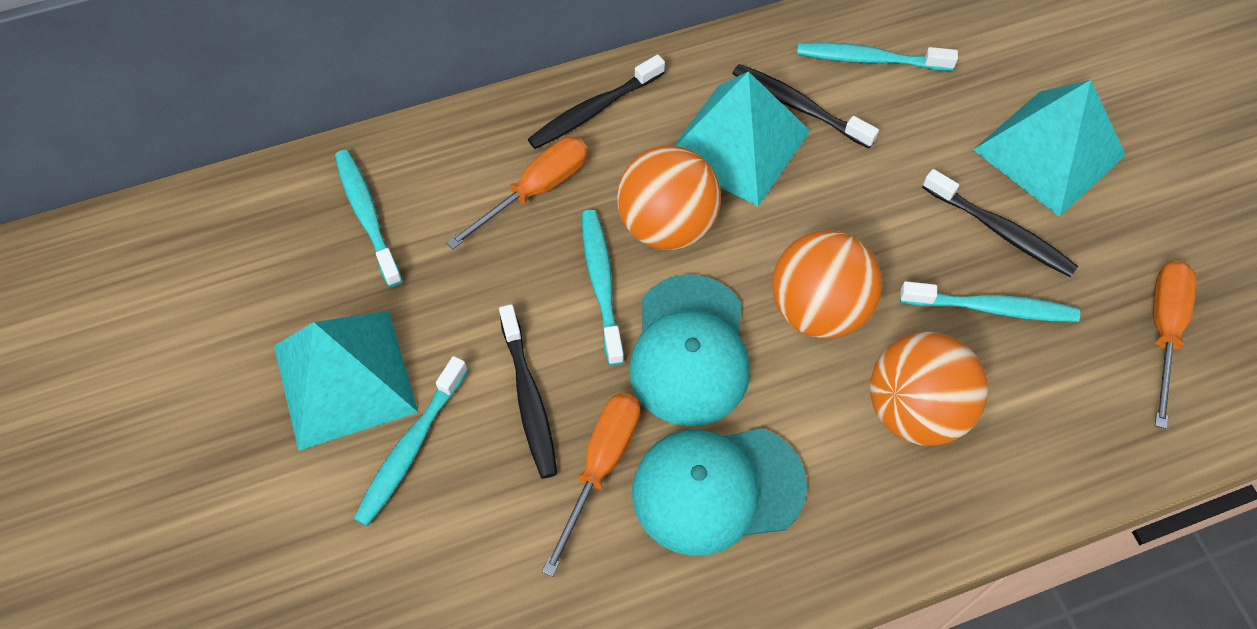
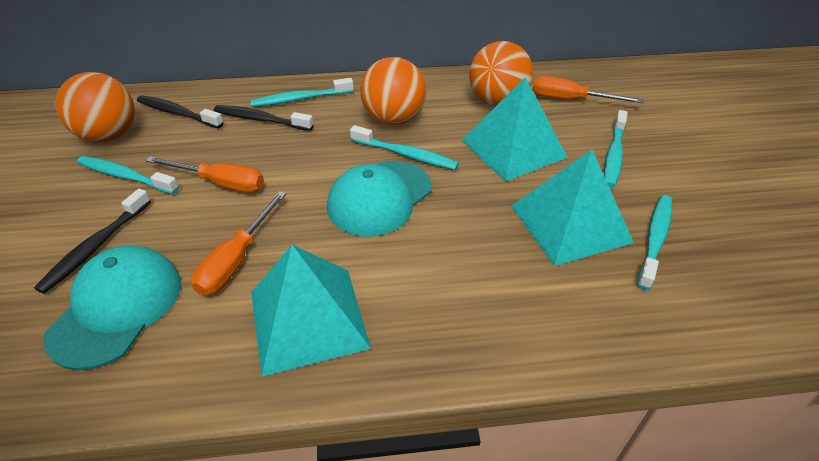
black toothbrush: 4 -> 3

